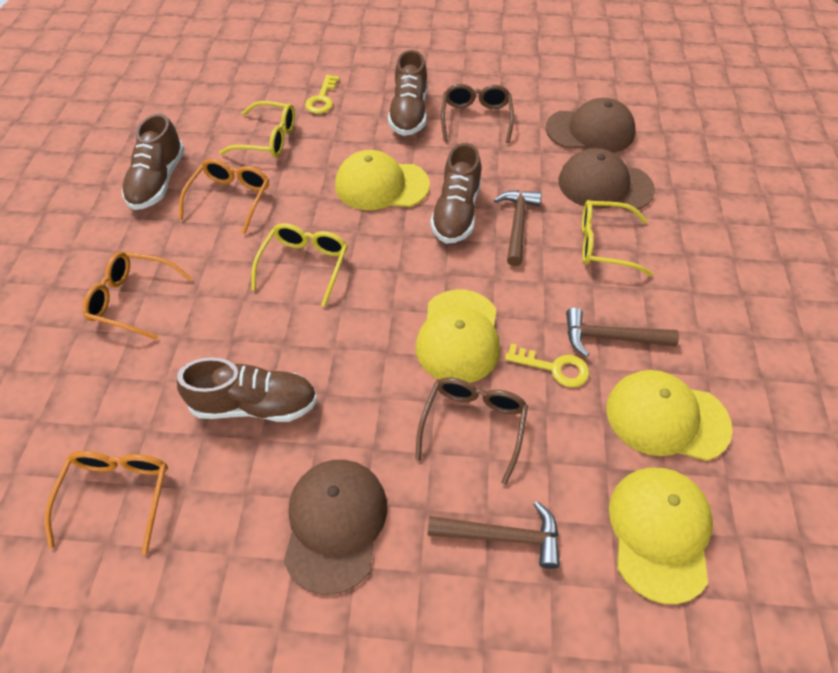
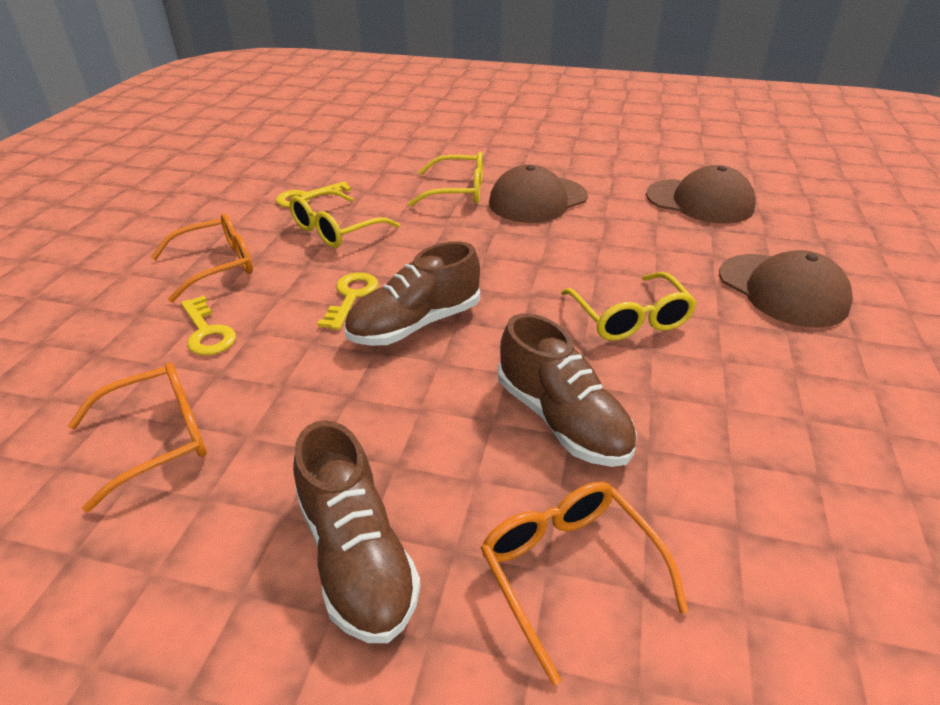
brown glasses: 2 -> 0
brown hammer: 3 -> 0
brown shoe: 4 -> 3
yellow cap: 4 -> 0
yellow key: 2 -> 3

